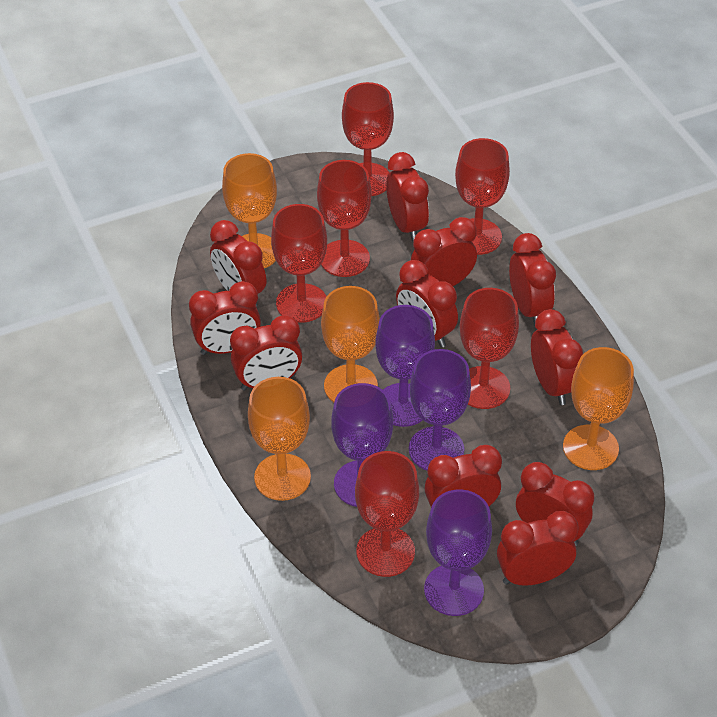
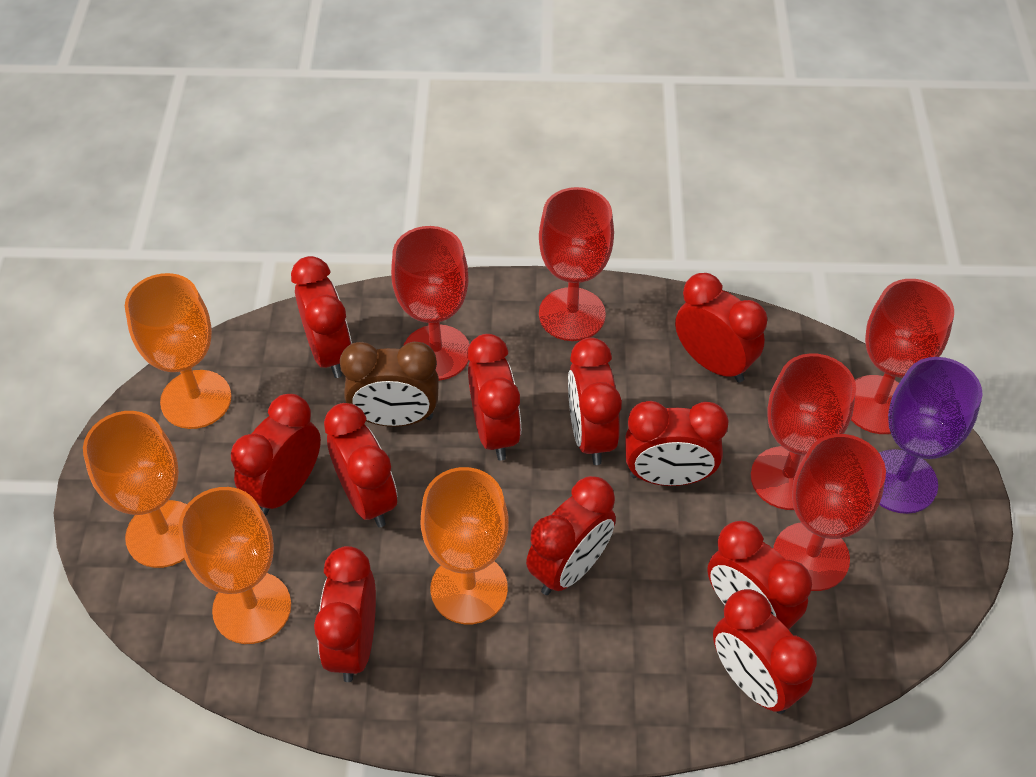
brown clock: 0 -> 1
purple goblet: 4 -> 1
red goblet: 6 -> 5

